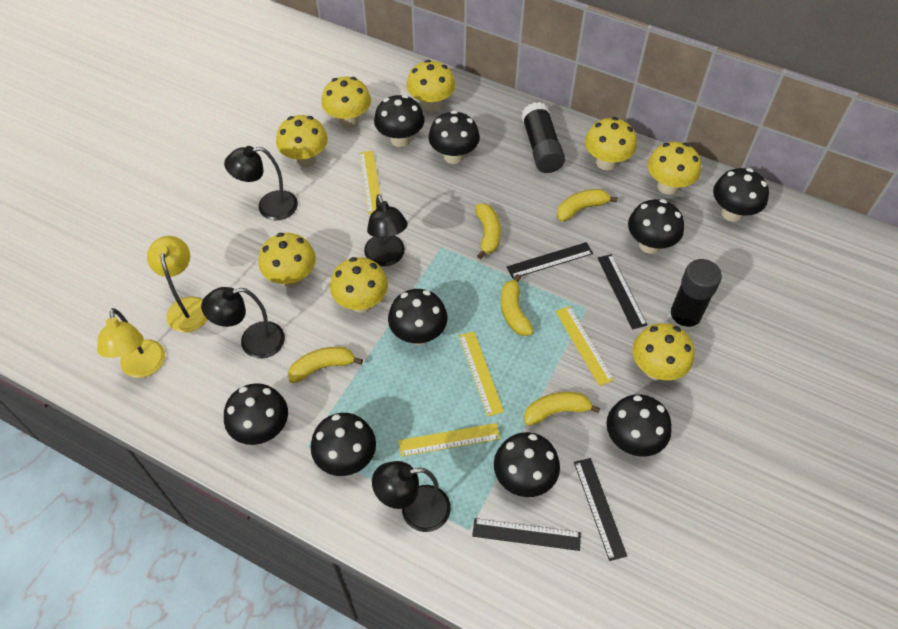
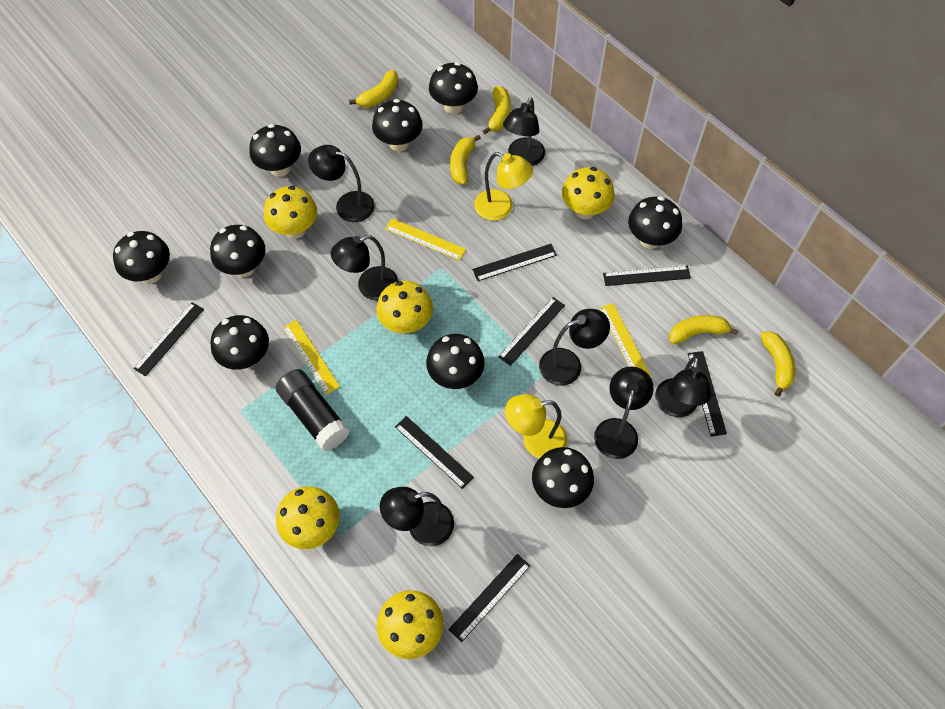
black glue stick: 2 -> 1
black lamp: 4 -> 7
black ruler: 4 -> 7
yellow mushroom: 8 -> 5
yellow ruler: 4 -> 3

